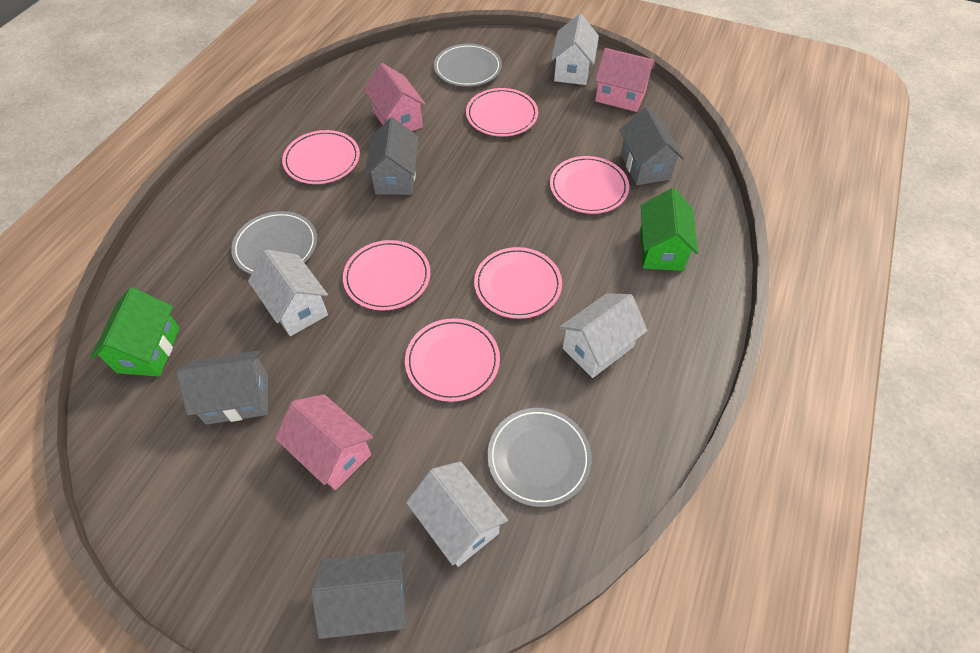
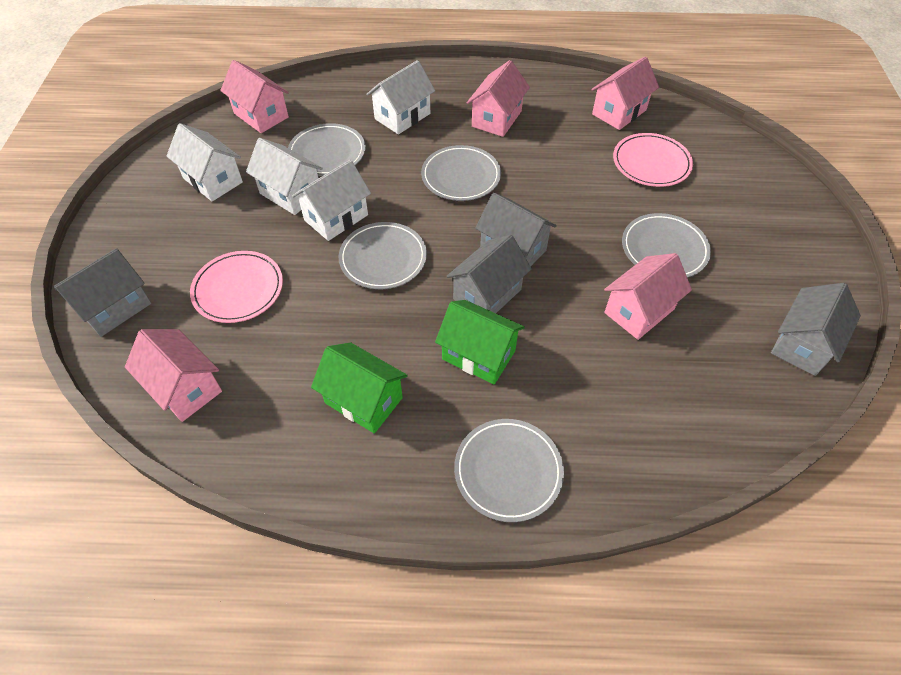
grey plate: 3 -> 5
pink house: 3 -> 5
pink plate: 6 -> 2

